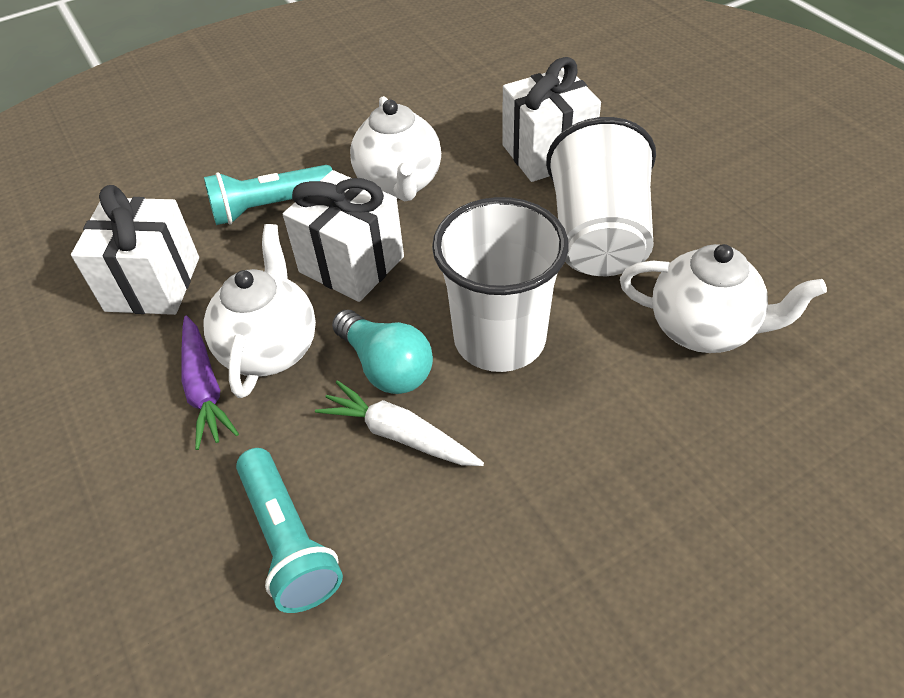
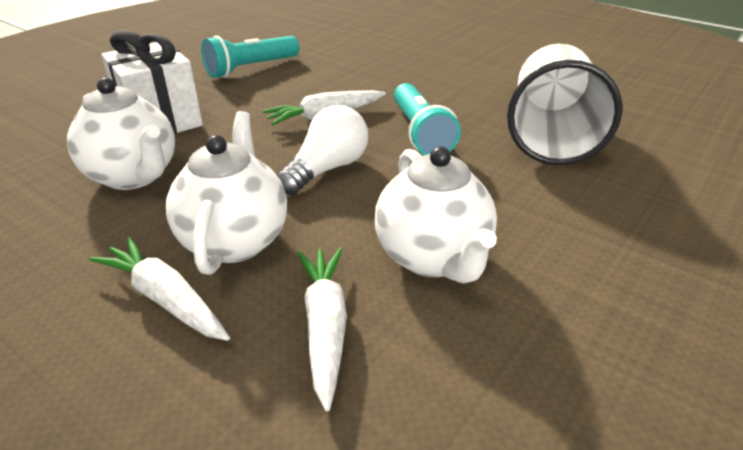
purple carrot: 1 -> 0
turquoise light bulb: 1 -> 0
white carrot: 1 -> 3
white cup: 2 -> 1
white gift: 3 -> 1
white light bulb: 0 -> 1

